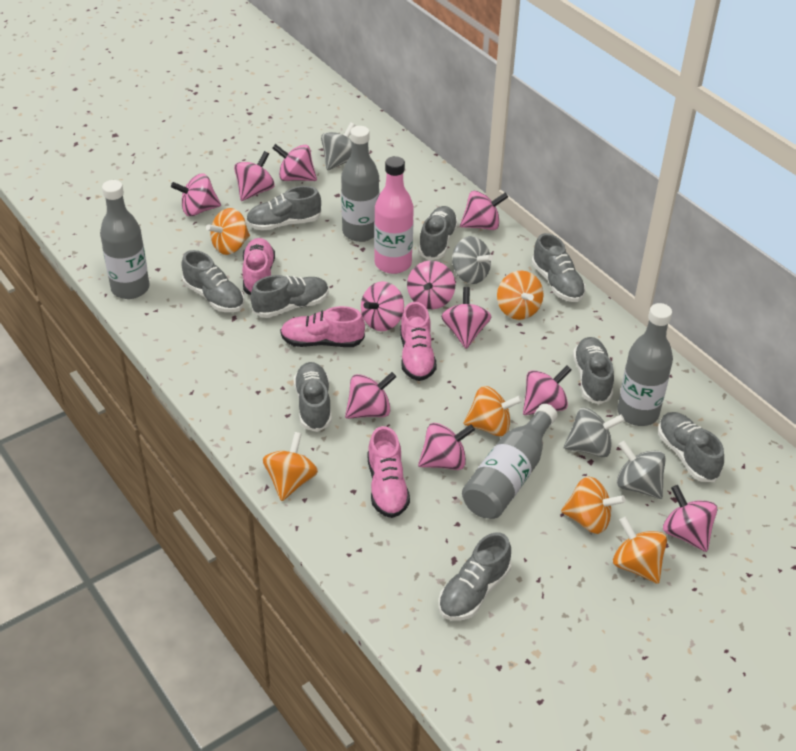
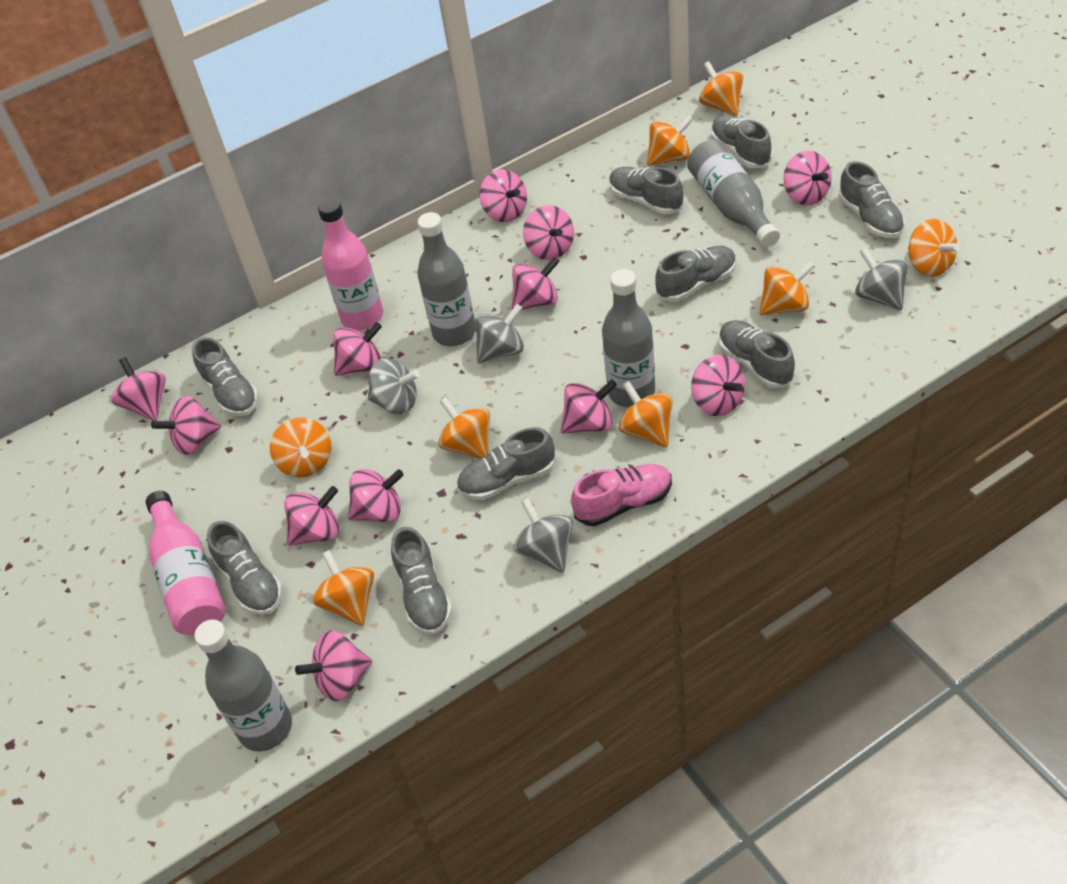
orange spinning top: 6 -> 8
pink bottle: 1 -> 2
pink shoe: 4 -> 1
pink spinning top: 11 -> 12

